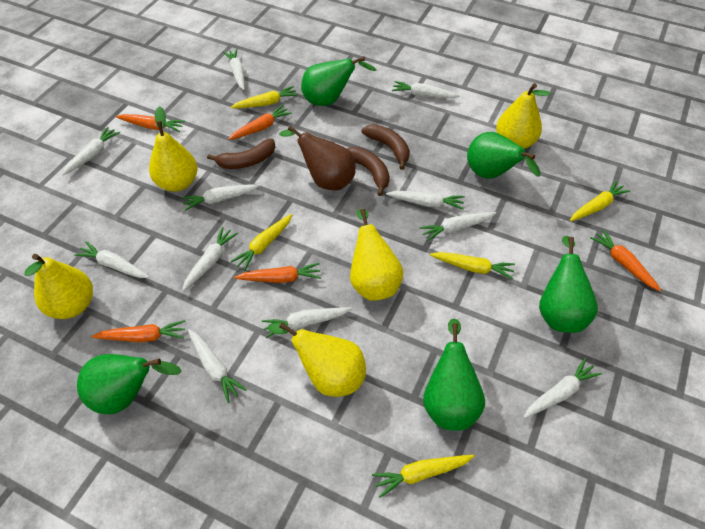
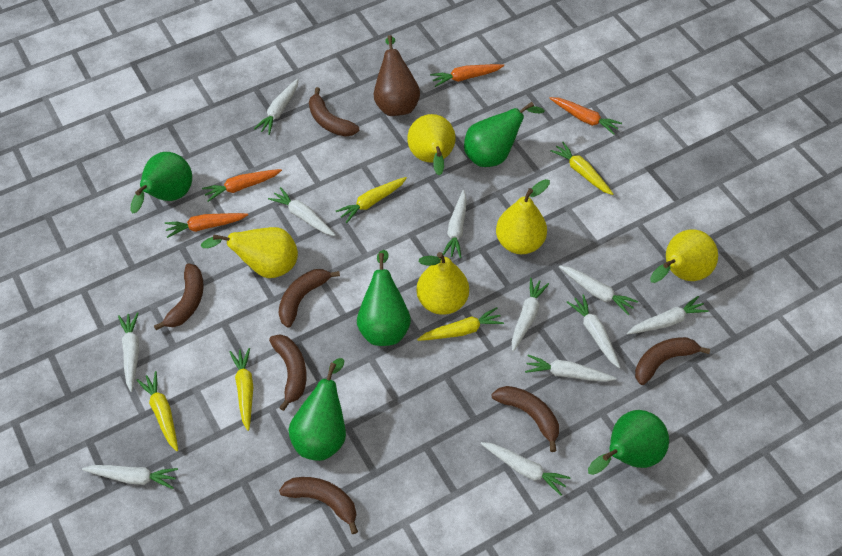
brown banana: 3 -> 7
orange carrot: 5 -> 4

